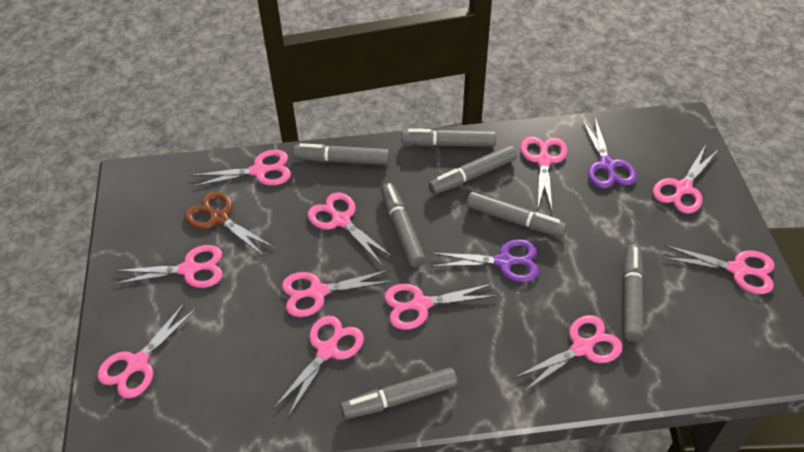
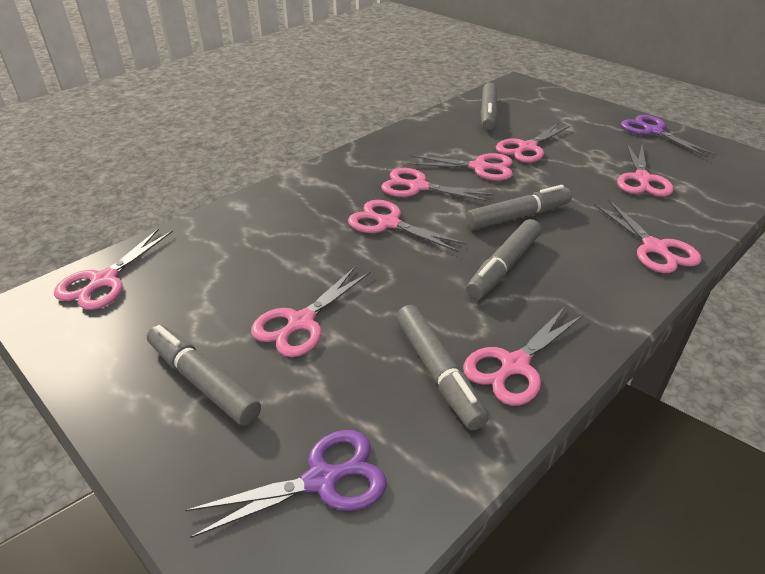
brown scissors: 1 -> 0
grey marker: 7 -> 5
pink scissors: 11 -> 9

